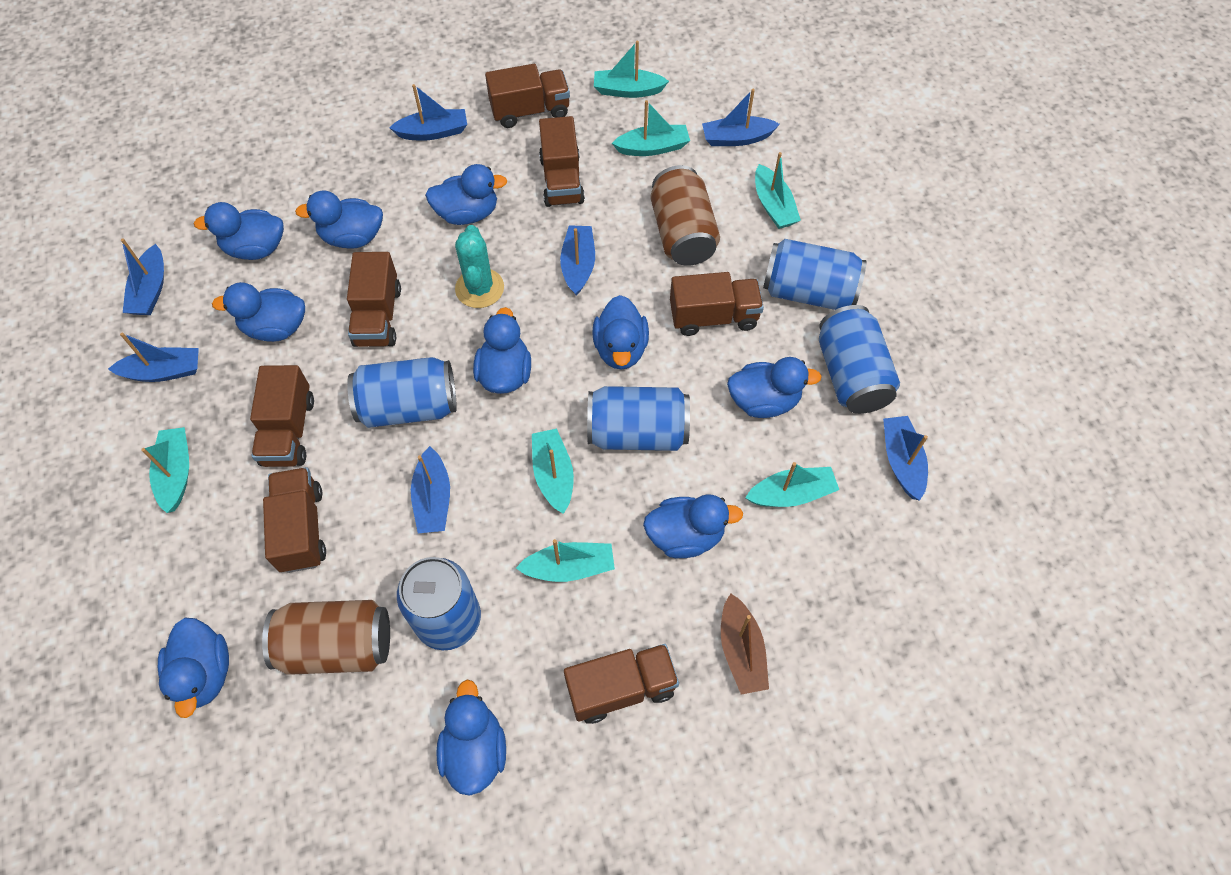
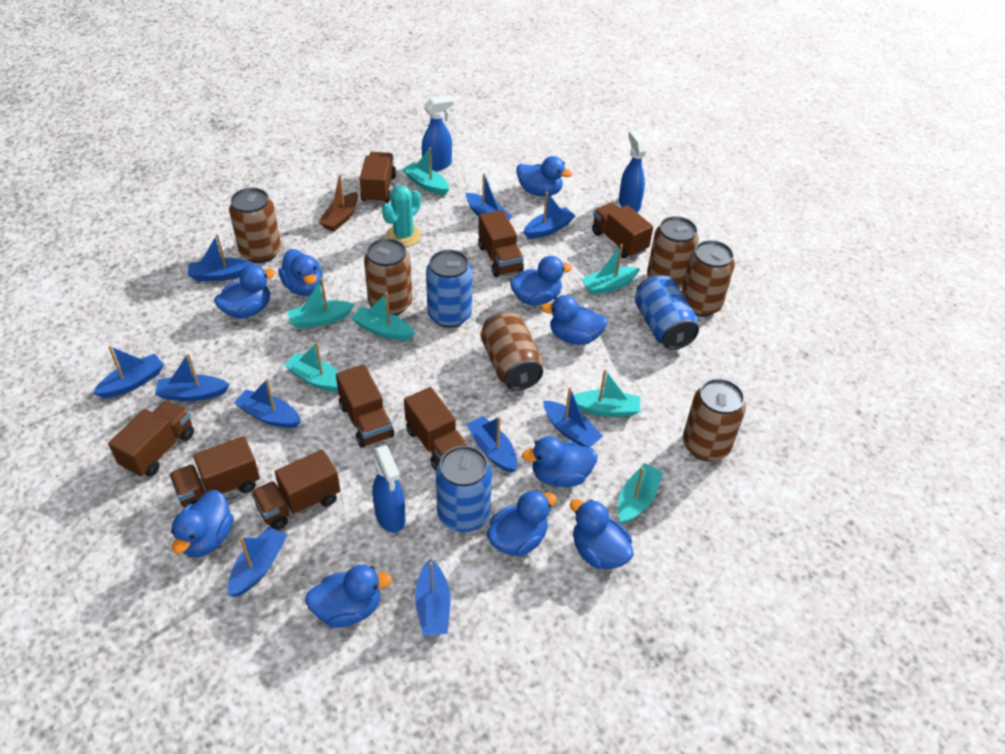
blue boat: 7 -> 10
blue can: 5 -> 3
blue spray bottle: 0 -> 3
brown can: 2 -> 6
brown truck: 7 -> 8

